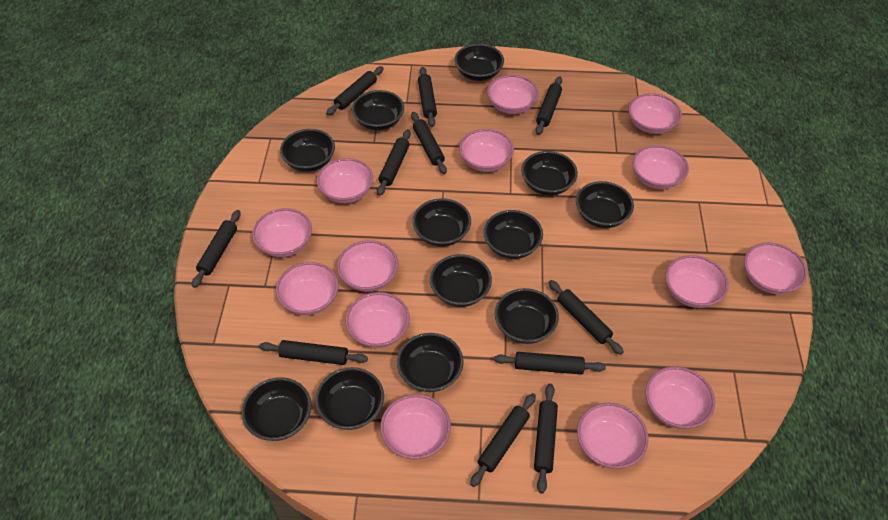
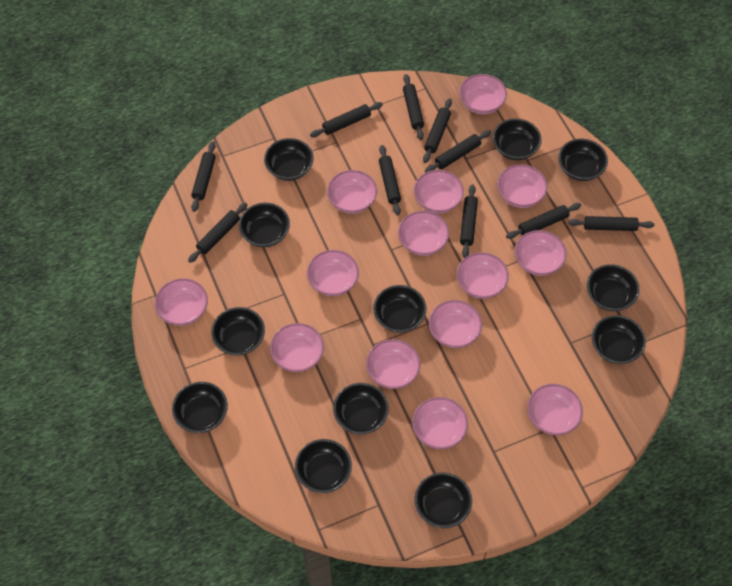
black rolling pin: 11 -> 10

